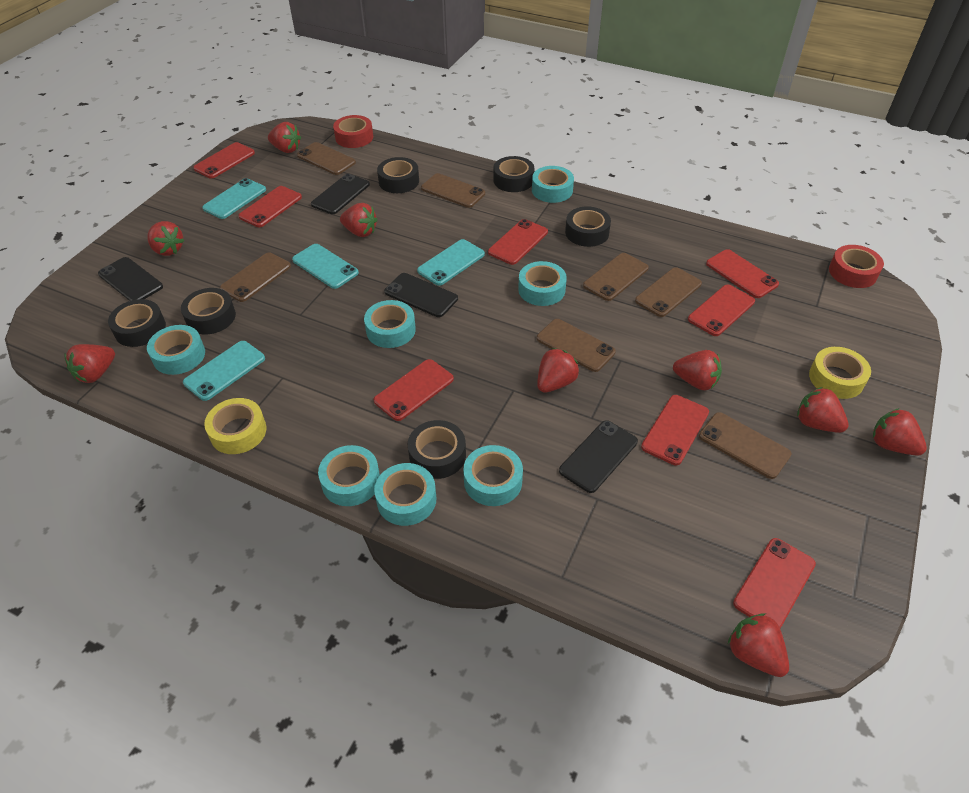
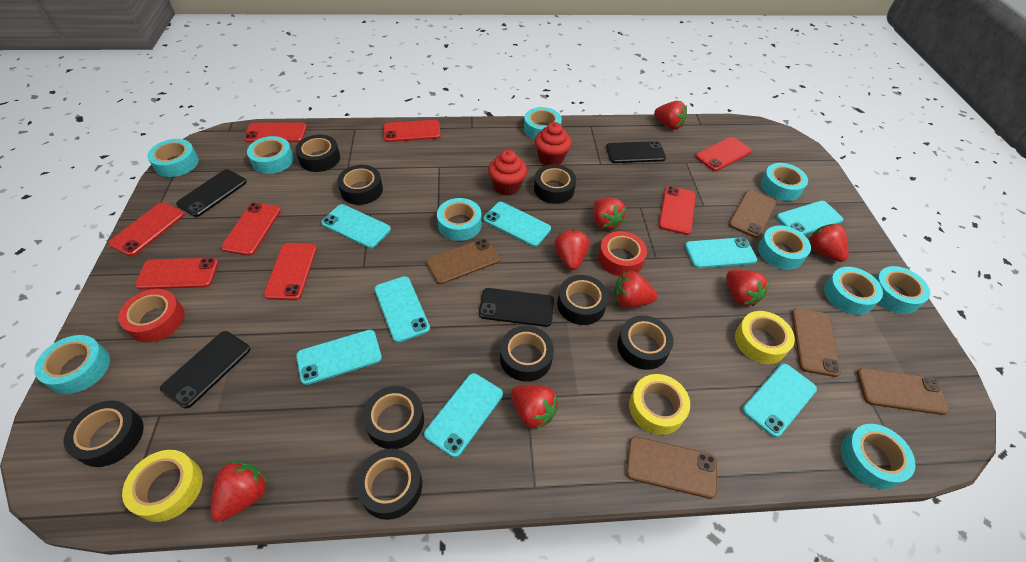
black tape: 6 -> 9
brown phone: 7 -> 5
red cupcake: 0 -> 2
red strawberry: 9 -> 8
turquoise phone: 4 -> 8
turquoise tape: 7 -> 10
yellow tape: 2 -> 3

